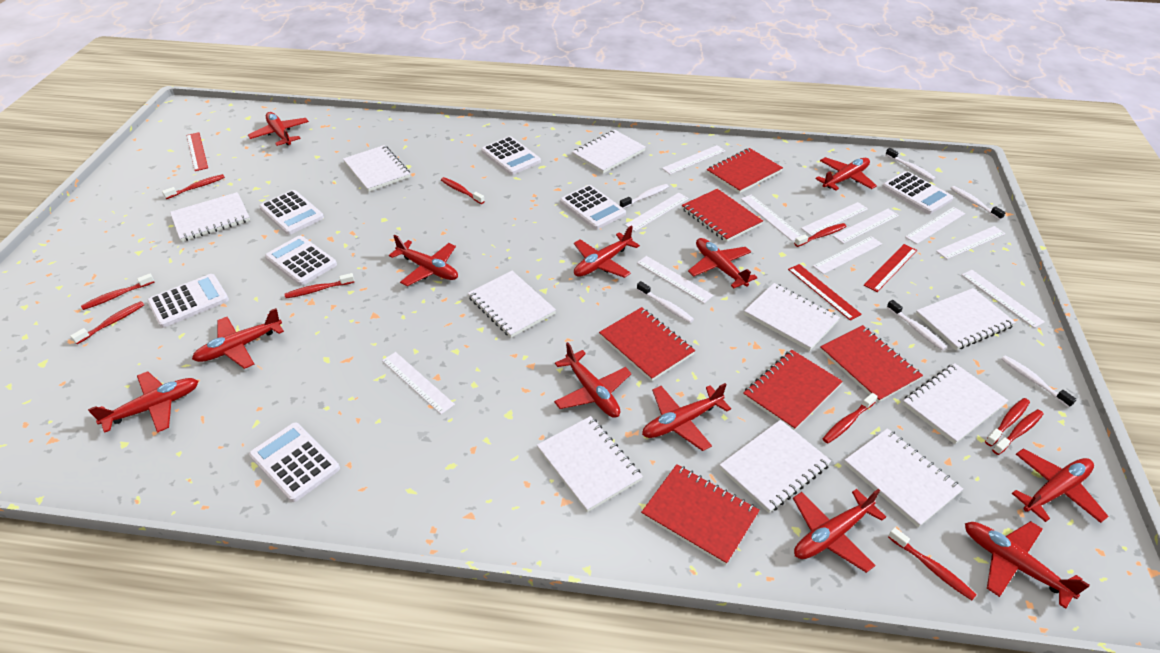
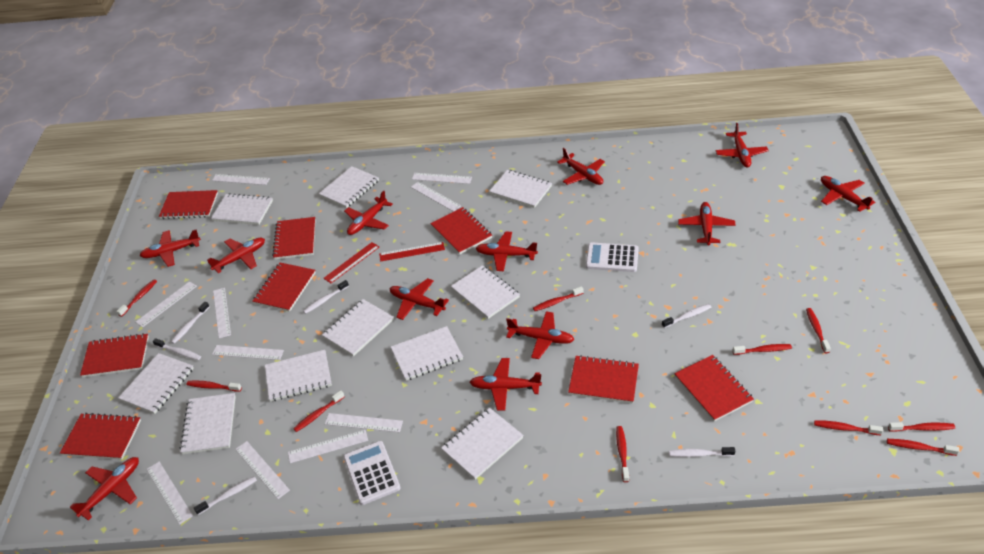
red notebook: 6 -> 8
red ruler: 3 -> 2
white calculator: 7 -> 2
white ruler: 11 -> 10

